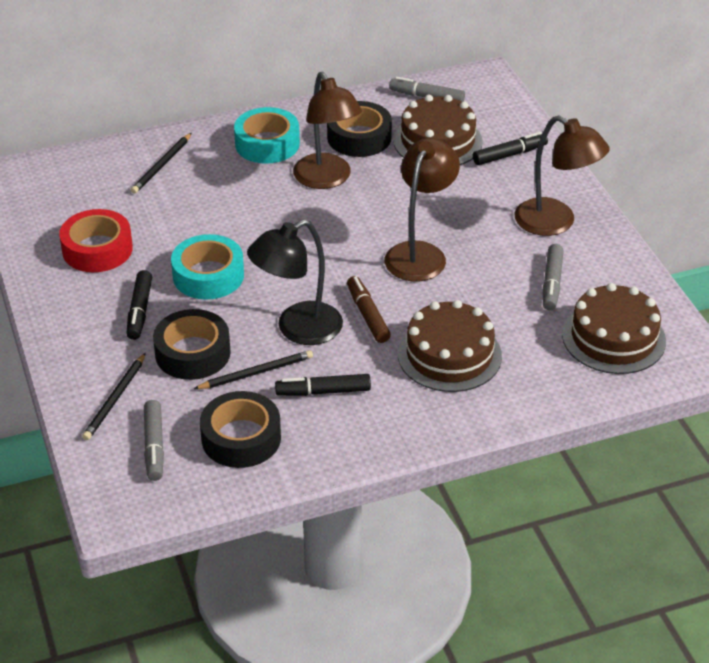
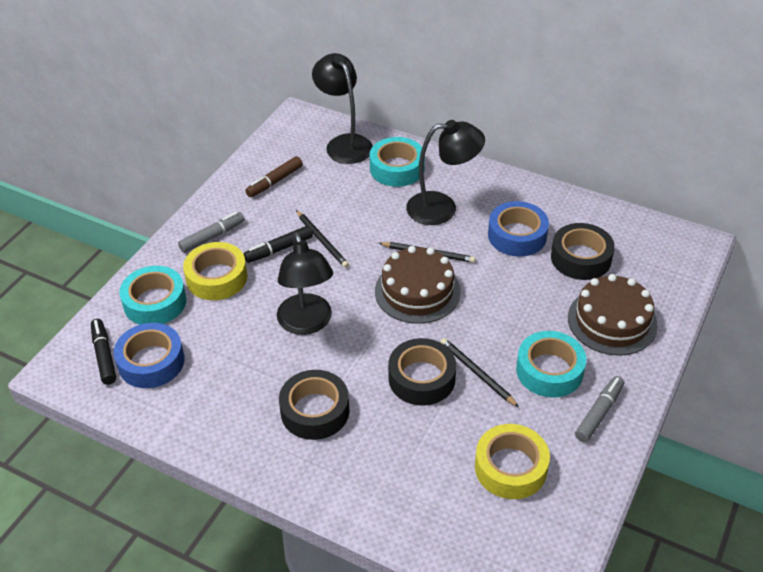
black lamp: 1 -> 3
black marker: 3 -> 2
blue tape: 0 -> 2
brown cake: 3 -> 2
brown lamp: 3 -> 0
grey marker: 3 -> 2
red tape: 1 -> 0
turquoise tape: 2 -> 3
yellow tape: 0 -> 2

